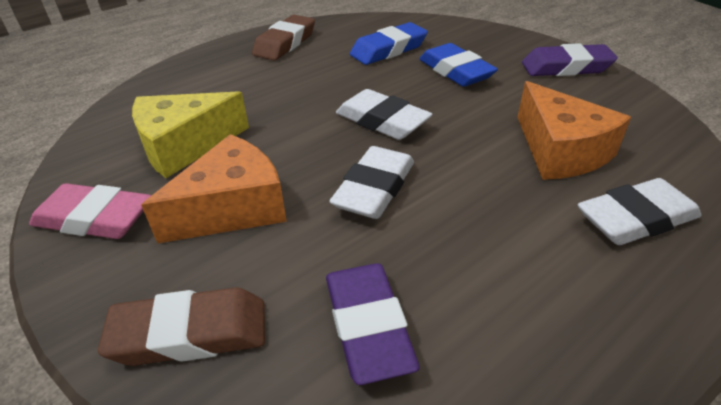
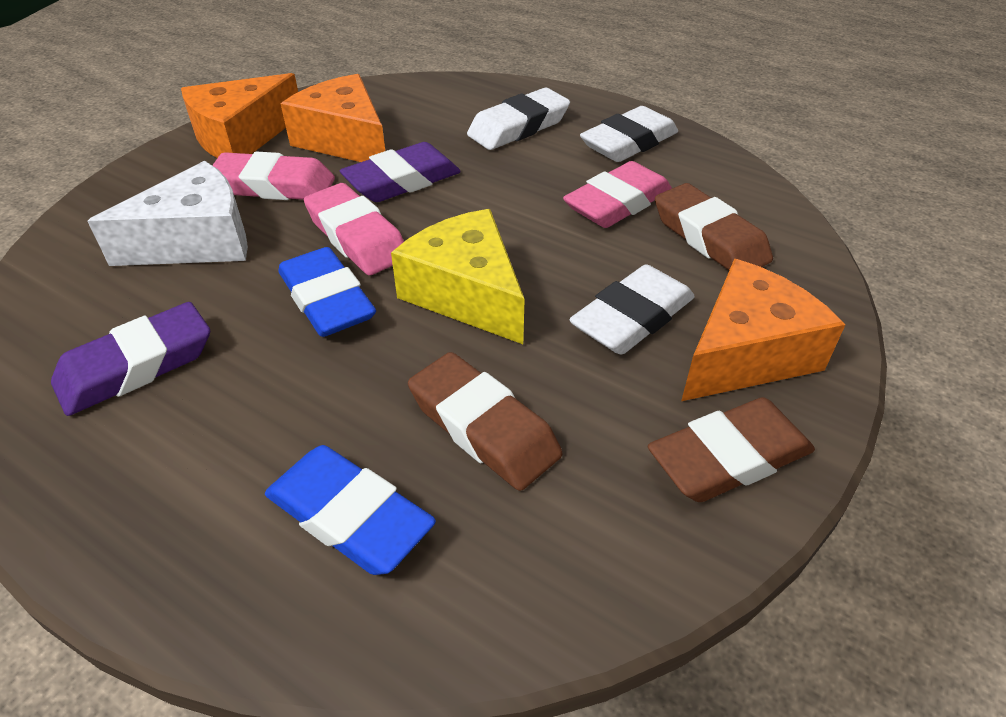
brown eraser: 2 -> 3
orange cheese: 2 -> 3
pink eraser: 1 -> 3
white cheese: 0 -> 1

